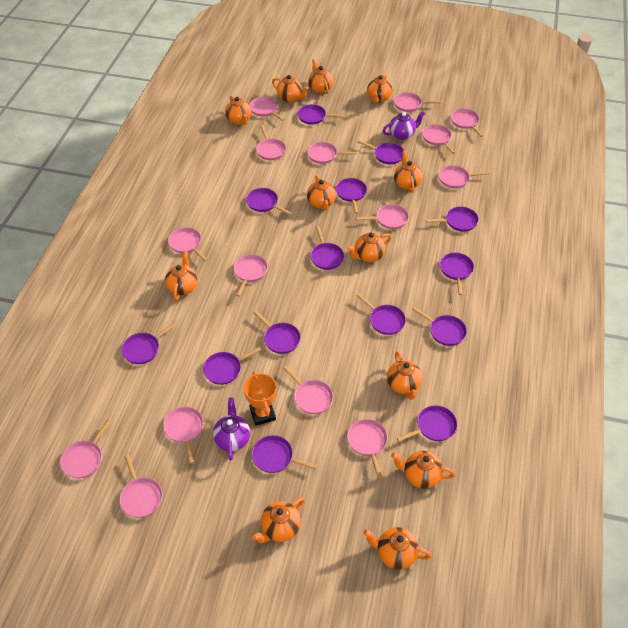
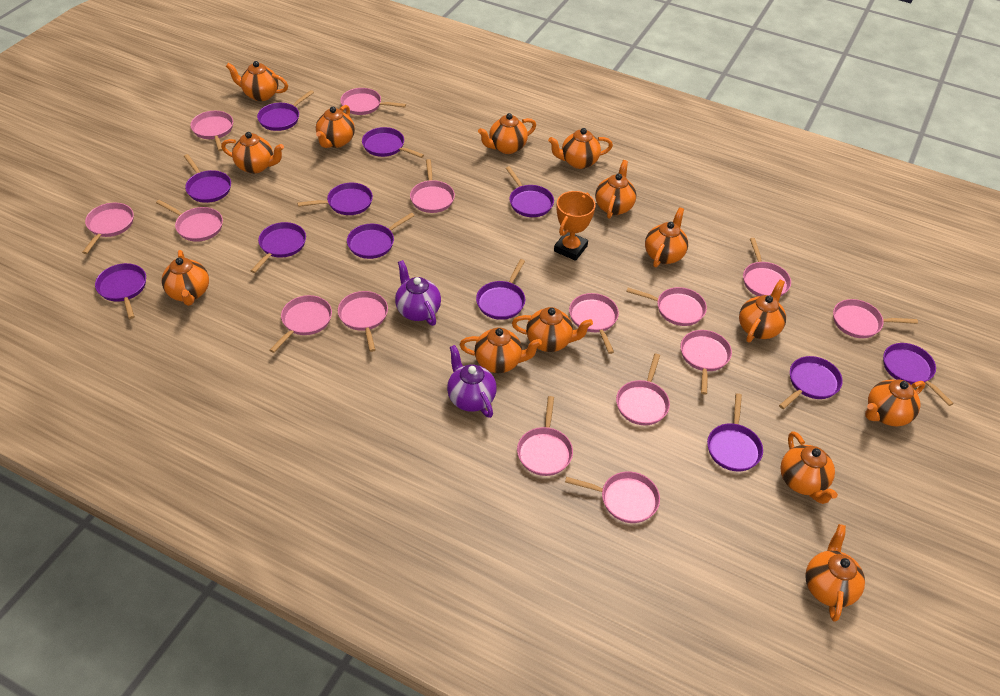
orange teapot: 12 -> 14
purple pan: 14 -> 12

